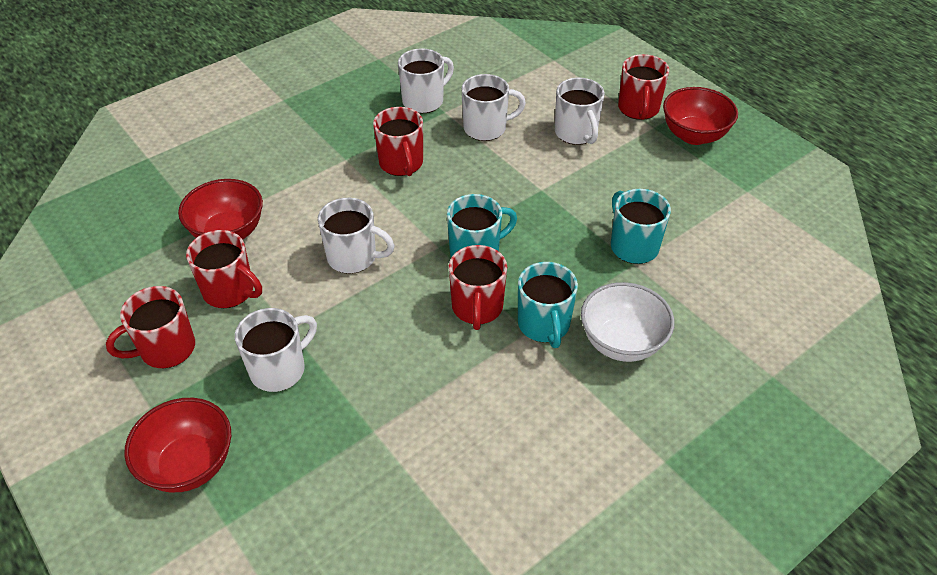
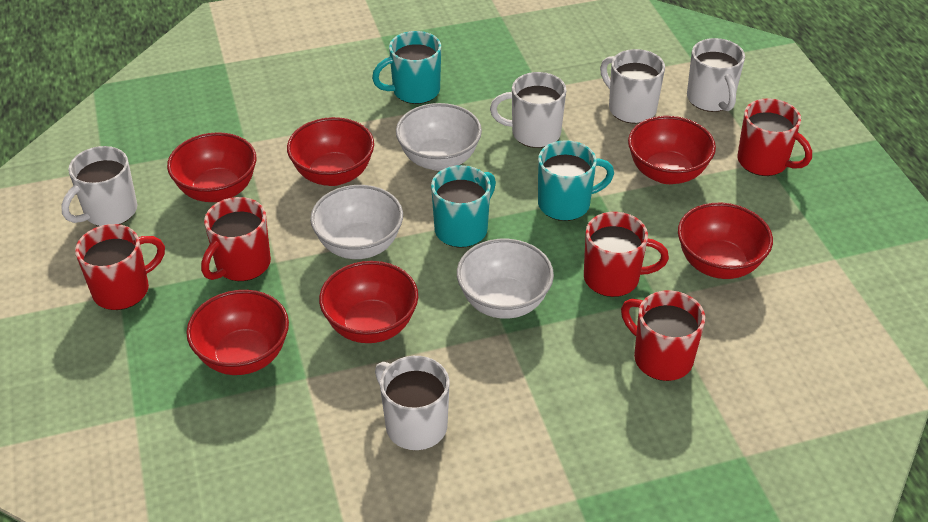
red bowl: 3 -> 6
white bowl: 1 -> 3

